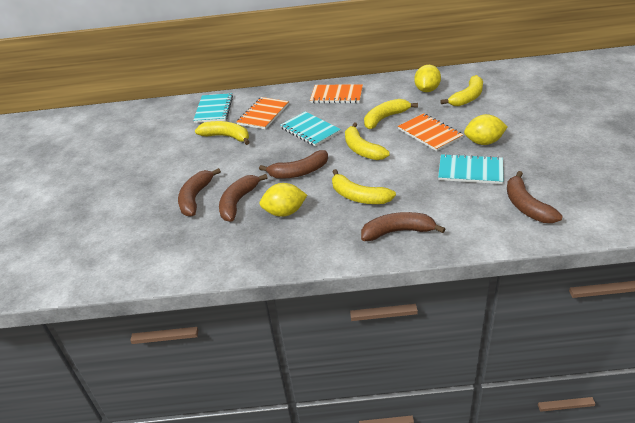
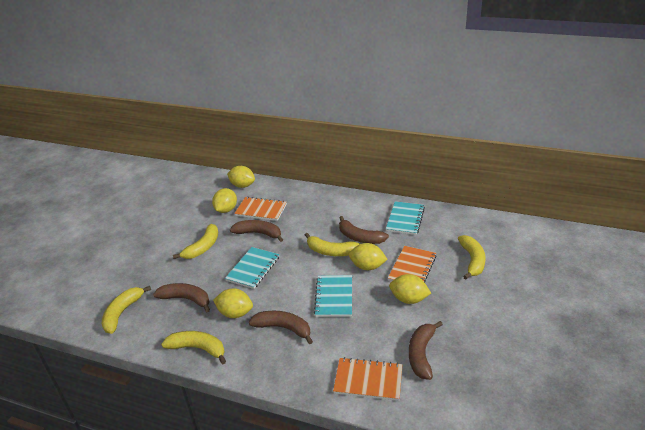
yellow lemon: 3 -> 5

